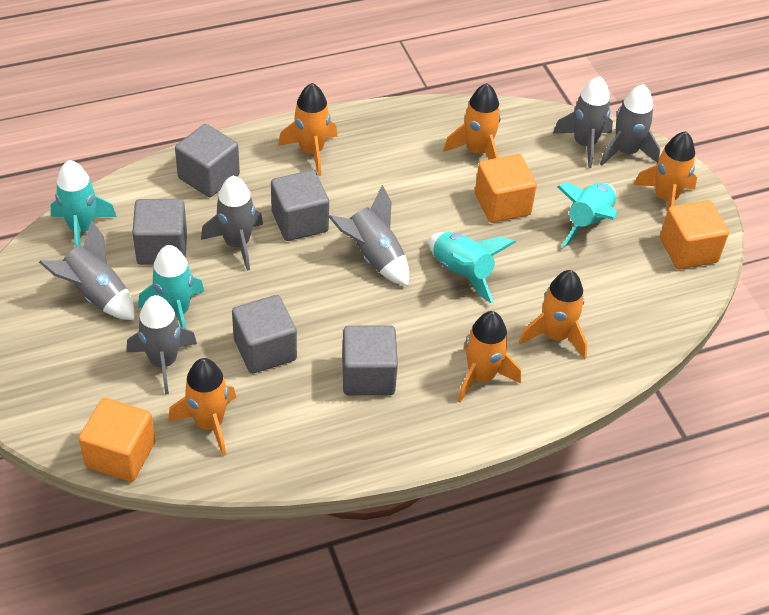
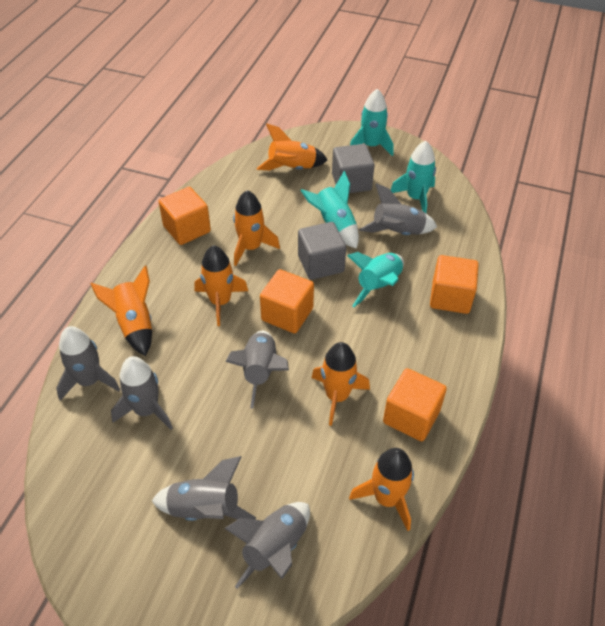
grey cube: 5 -> 2
orange cube: 3 -> 4

